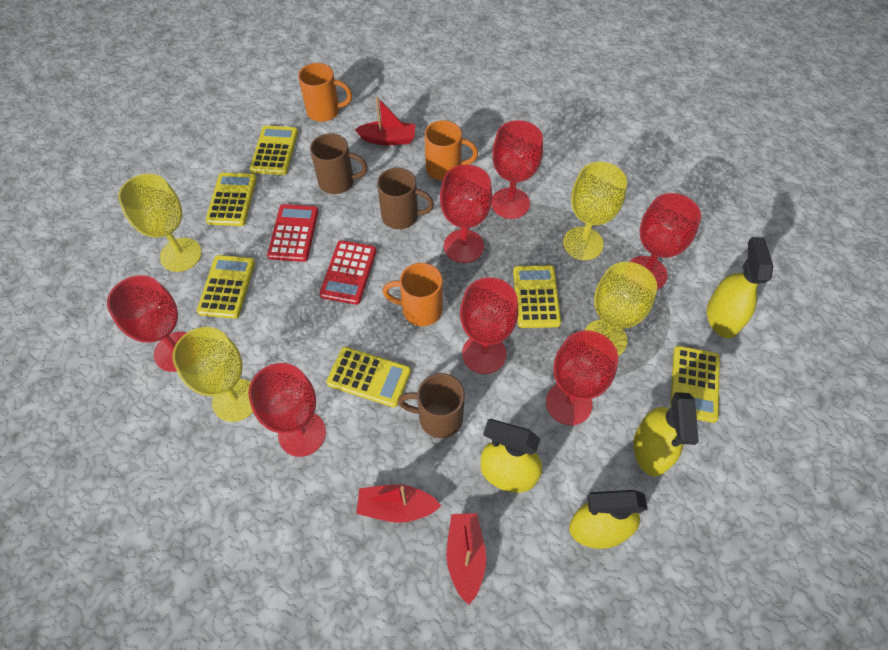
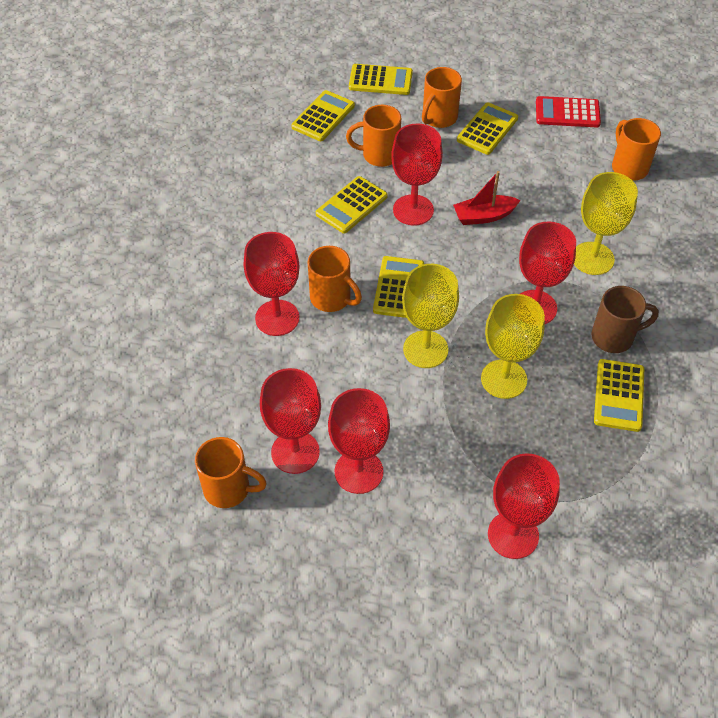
brown mug: 3 -> 1
orange mug: 3 -> 5
red boat: 3 -> 1
red calculator: 2 -> 1
red goblet: 7 -> 6
yellow goblet: 4 -> 3
yellow spray bottle: 4 -> 0

